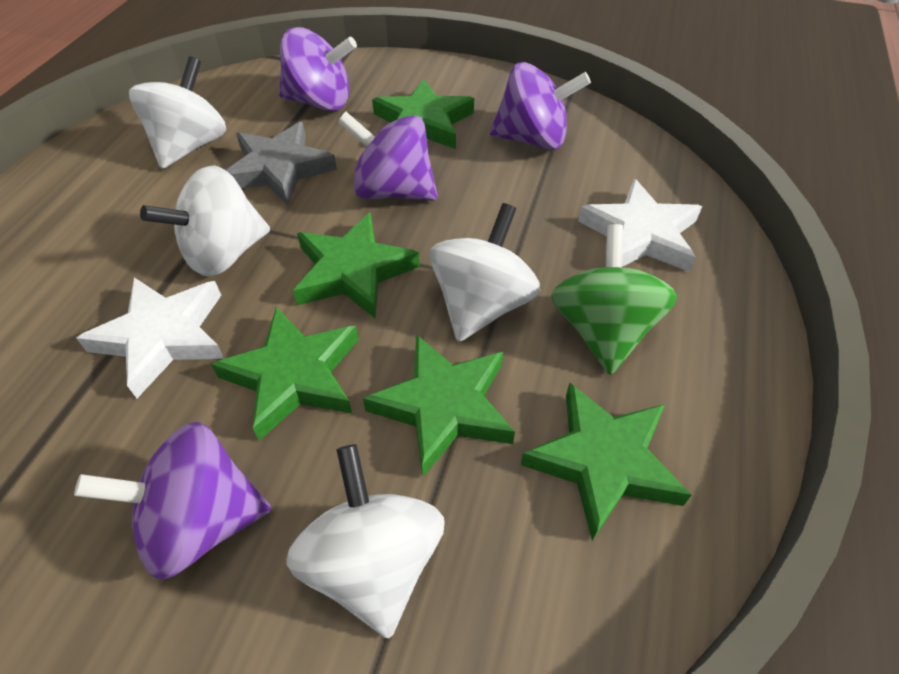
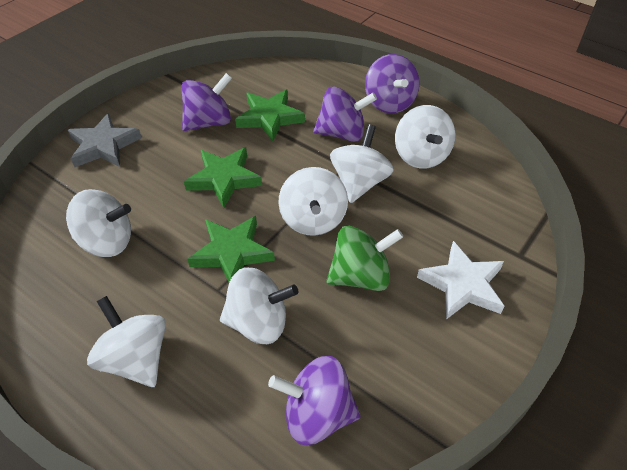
green star: 5 -> 3
white spinning top: 4 -> 6
white star: 2 -> 1

